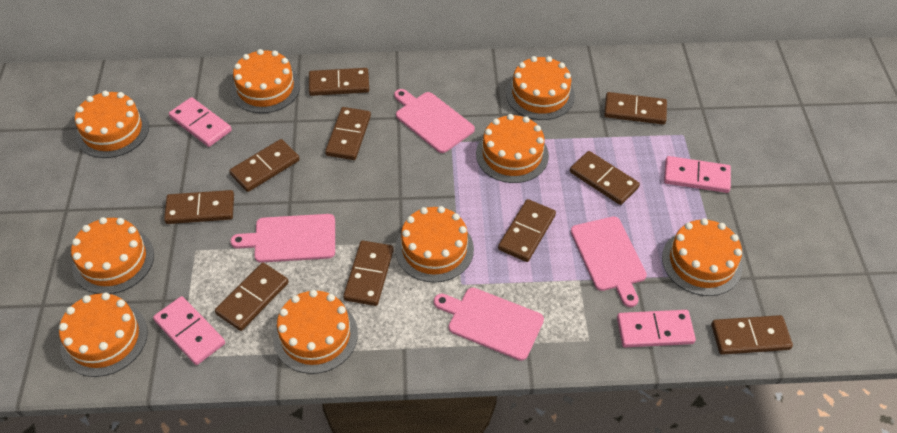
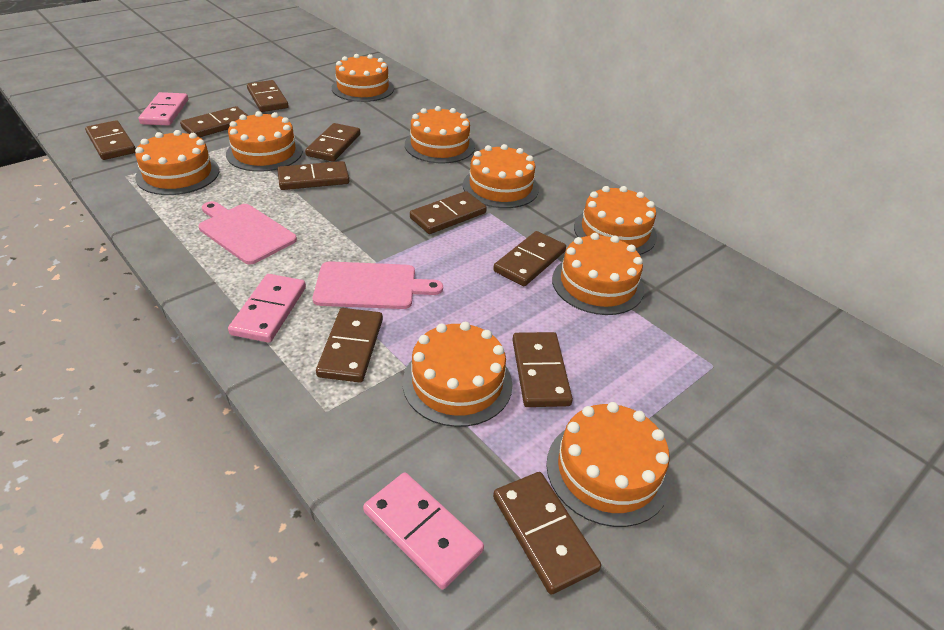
pink cutting board: 4 -> 2
pink domino: 4 -> 3

